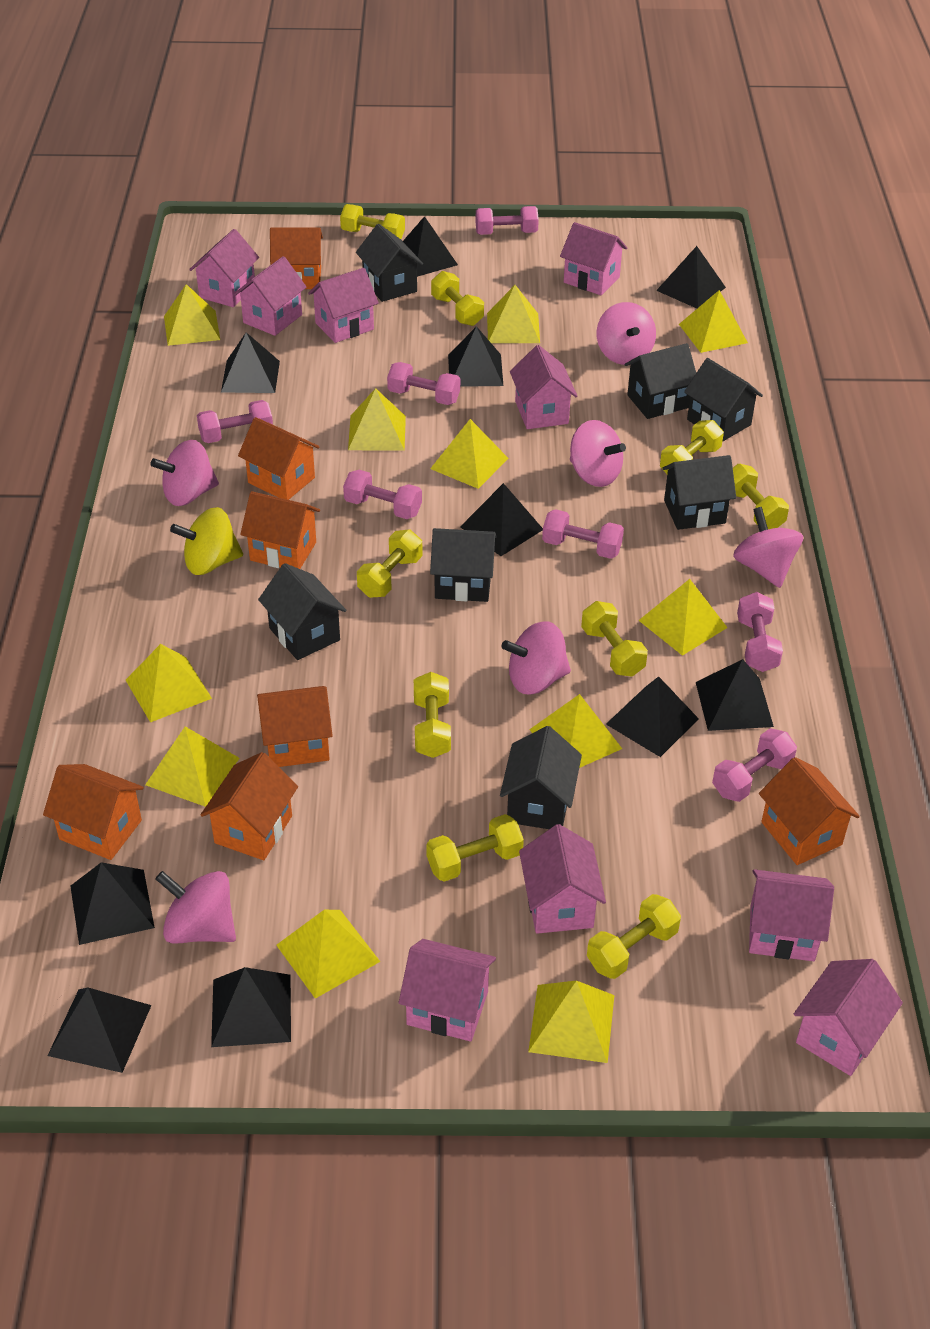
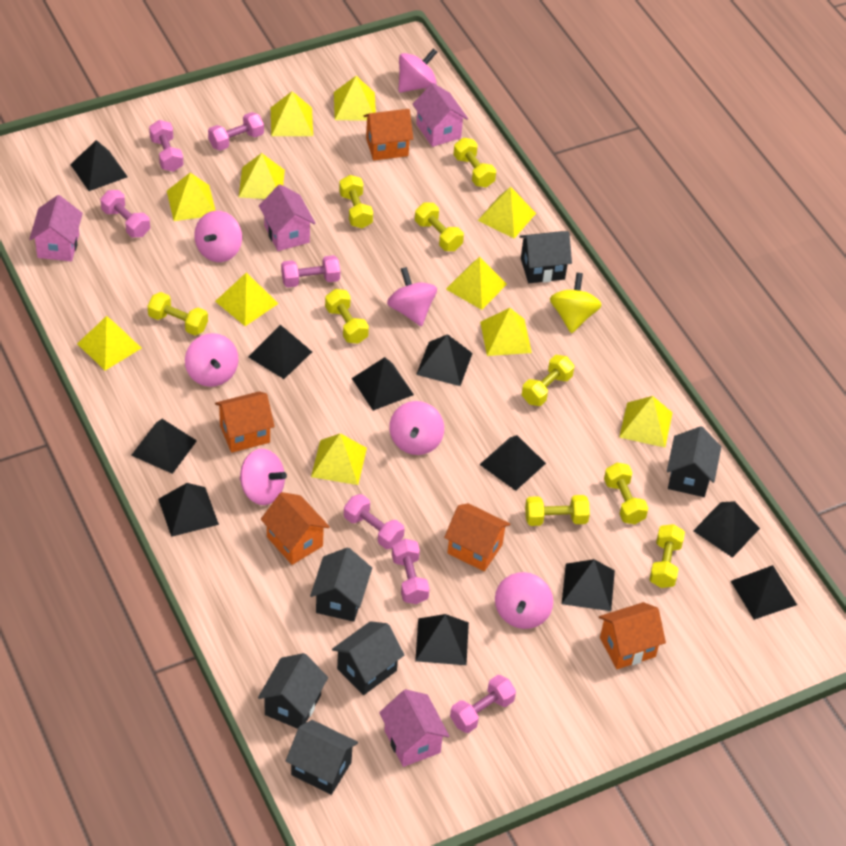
black house: 7 -> 6
black pyramid: 10 -> 11
orange house: 7 -> 5
pink house: 9 -> 4
pink spinning top: 6 -> 7

